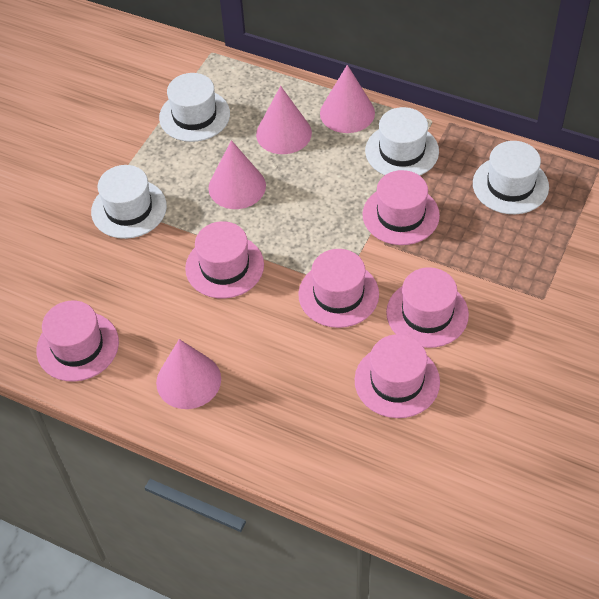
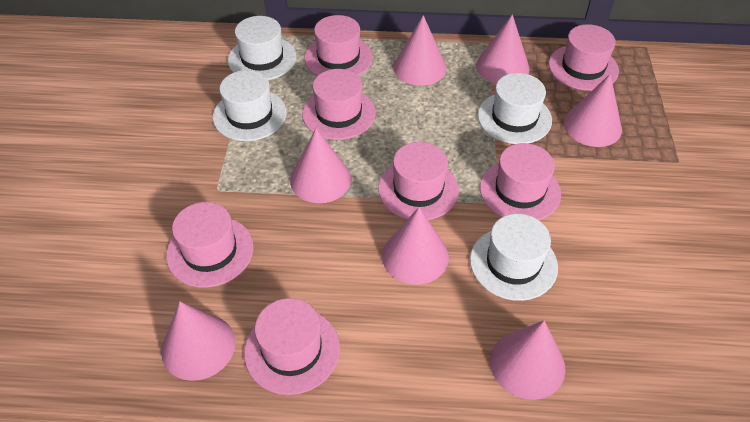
pink cone: 4 -> 7
pink hat: 6 -> 7

